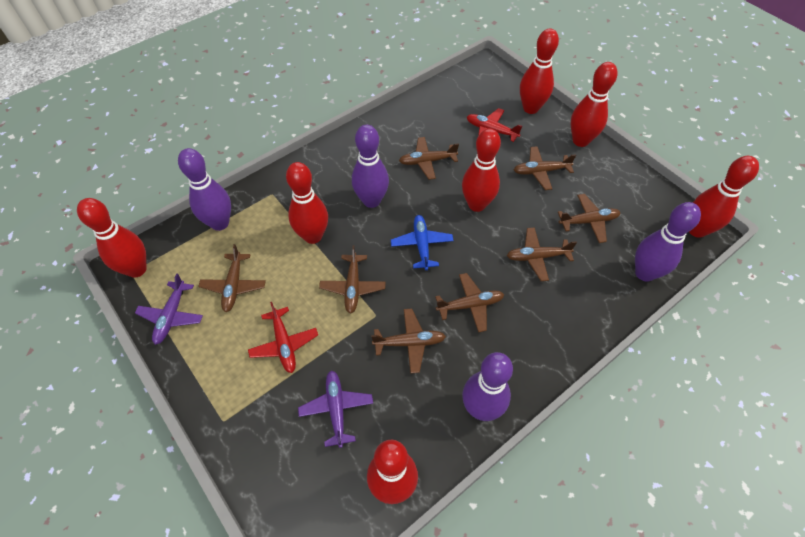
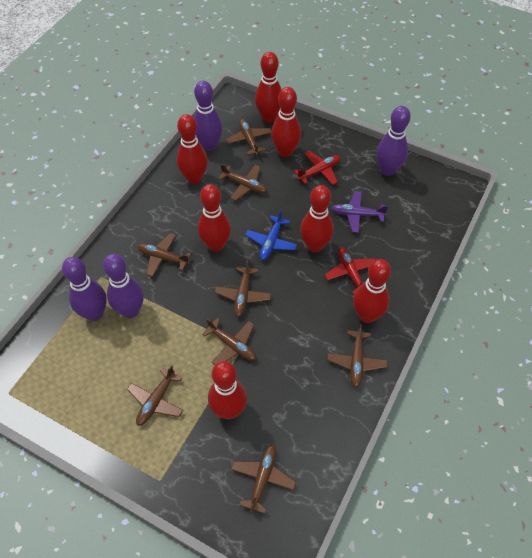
purple plane: 2 -> 1

